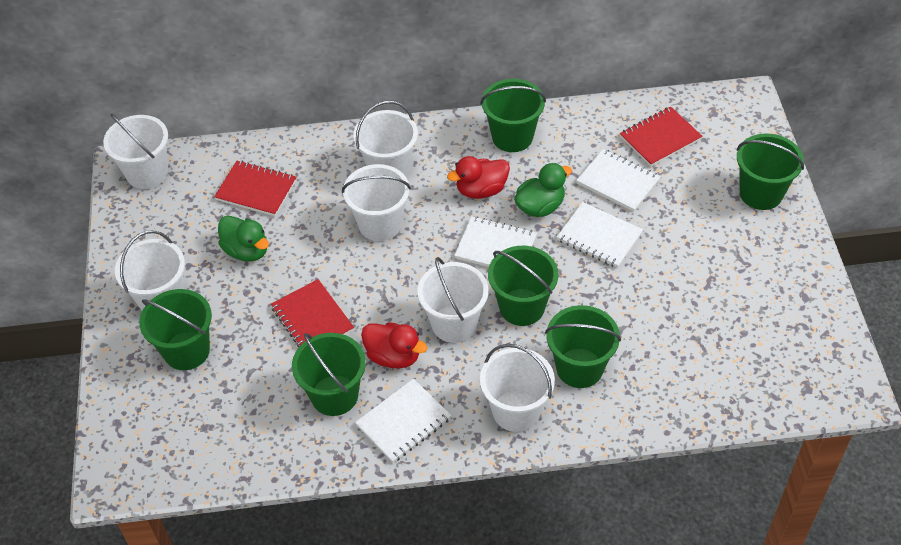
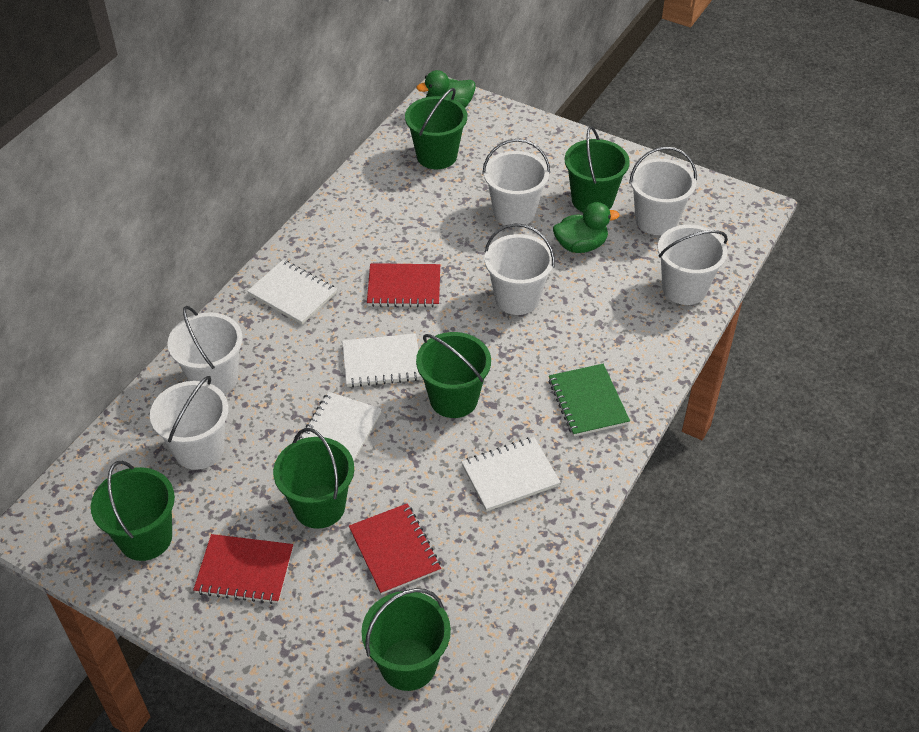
green notebook: 0 -> 1
red duck: 2 -> 0

